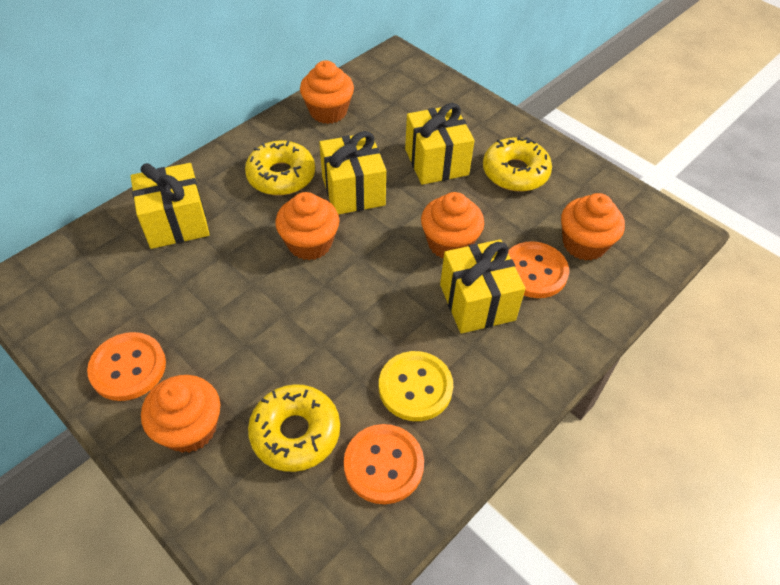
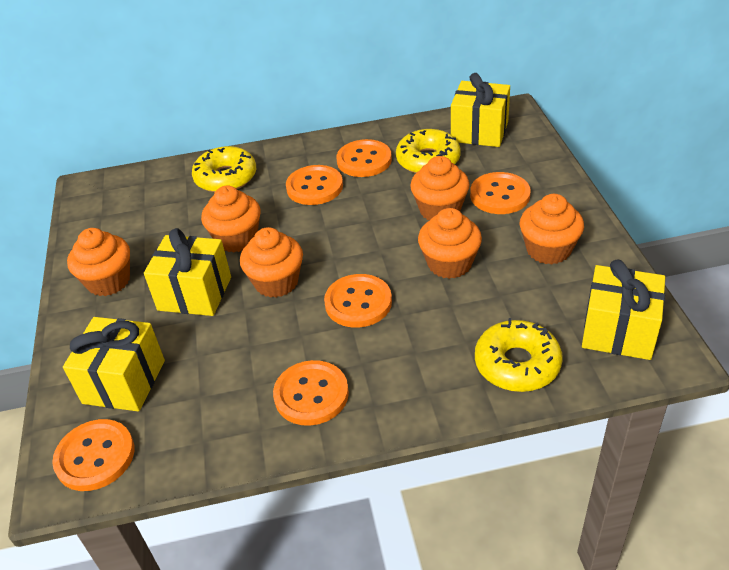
orange button: 3 -> 6
orange cupcake: 5 -> 6
yellow button: 1 -> 0

